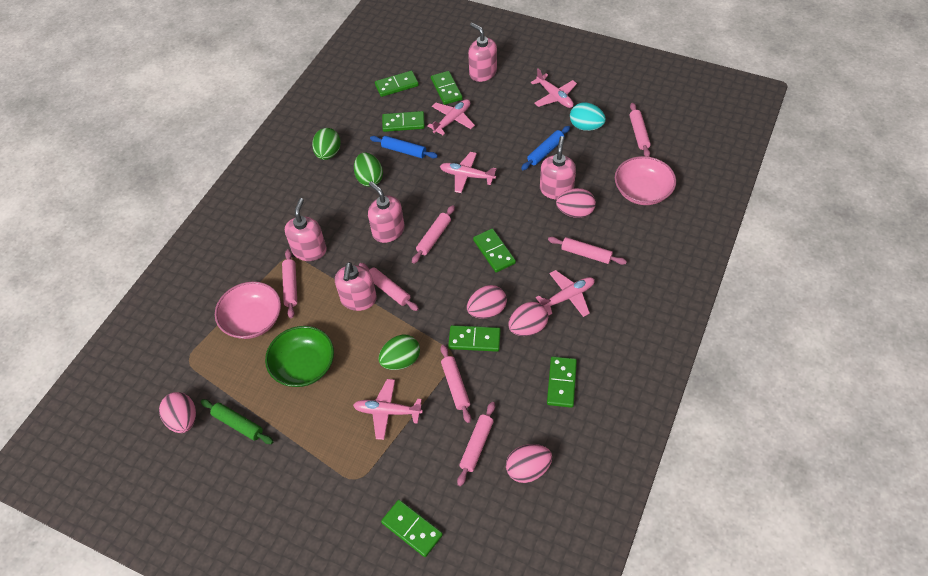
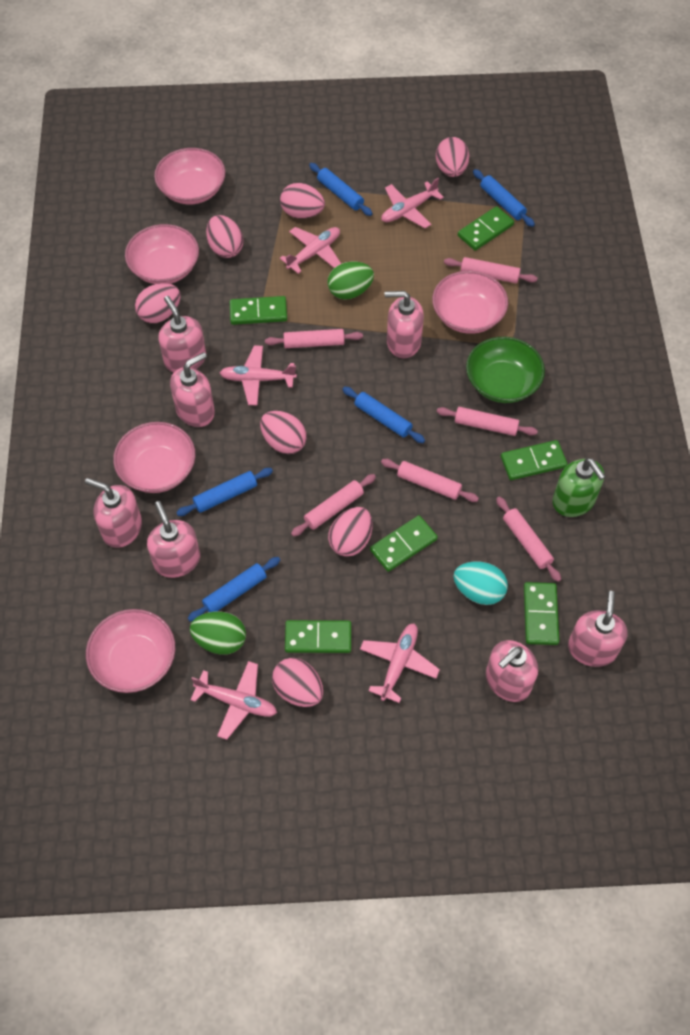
blue rolling pin: 2 -> 5
green domino: 7 -> 6
green egg: 3 -> 2
green rolling pin: 1 -> 0
green soap dispenser: 0 -> 1
pink bowl: 2 -> 5
pink egg: 5 -> 7
pink rolling pin: 7 -> 6
pink soap dispenser: 5 -> 7

